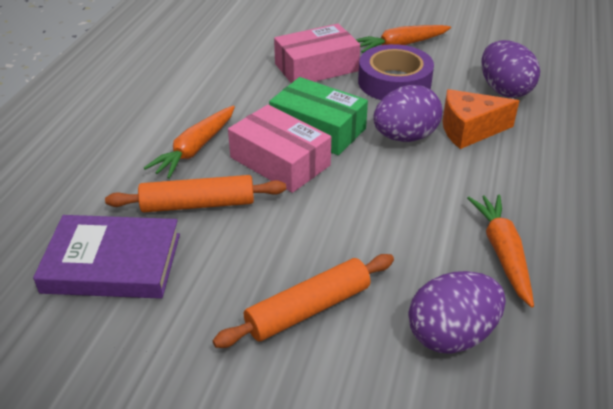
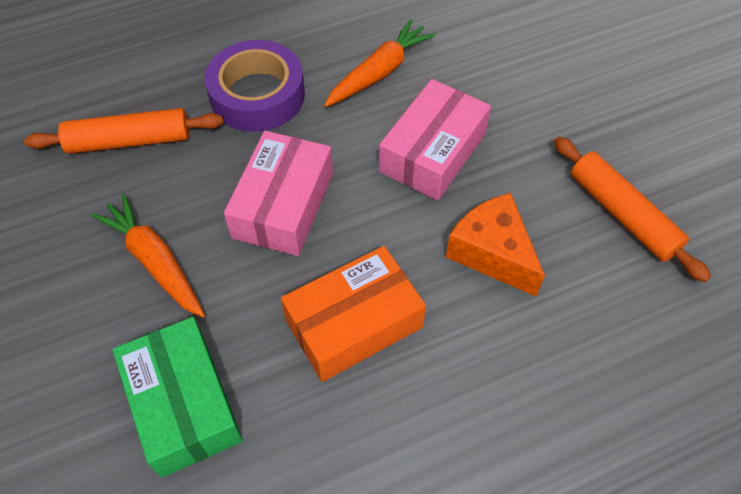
orange box: 0 -> 1
orange carrot: 3 -> 2
purple book: 1 -> 0
purple egg: 3 -> 0

